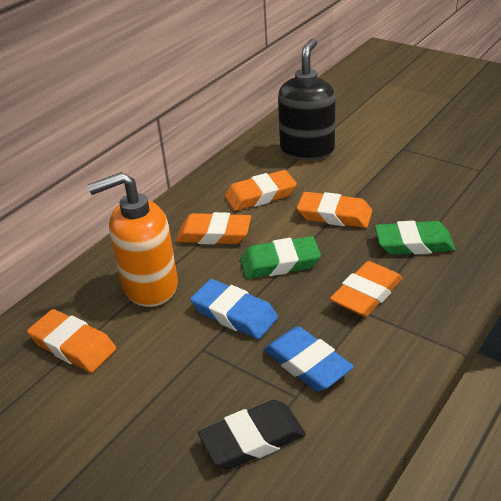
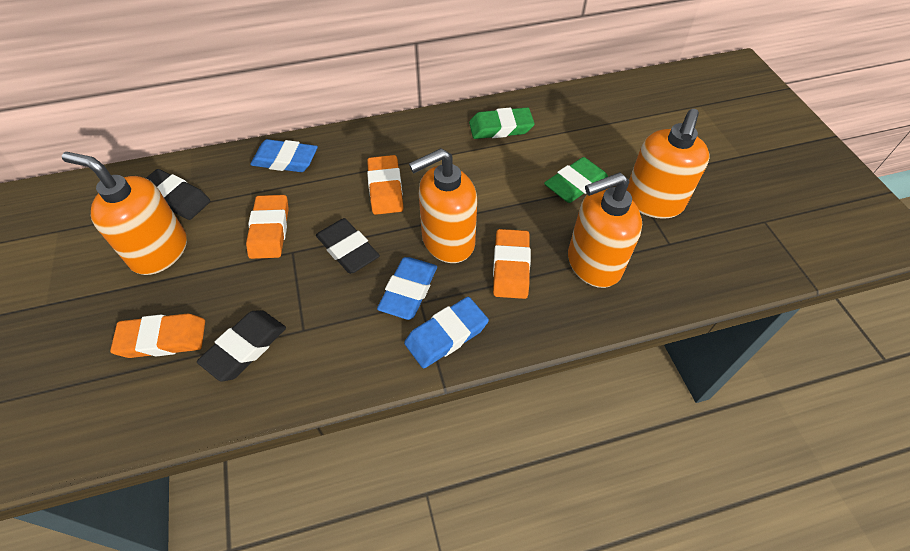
black eraser: 1 -> 3
black soap dispenser: 1 -> 0
blue eraser: 2 -> 3
orange eraser: 5 -> 4
orange soap dispenser: 1 -> 4

